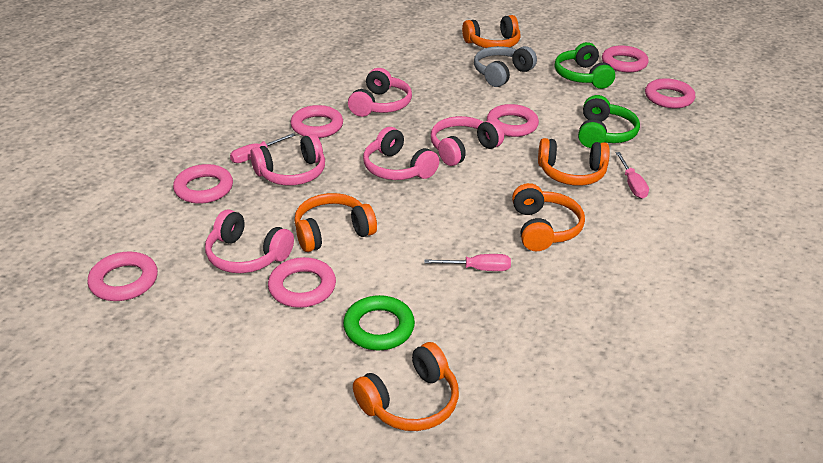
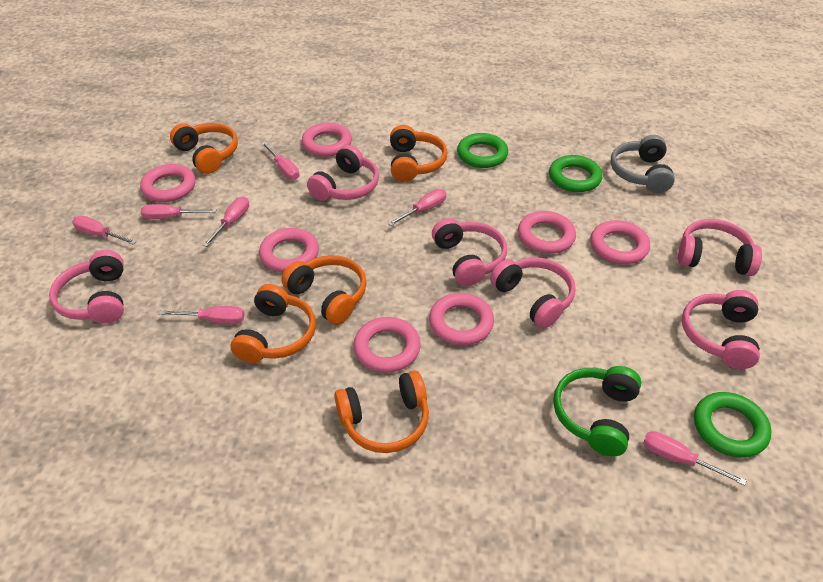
green headphones: 2 -> 1
green ring: 1 -> 3
pink headphones: 5 -> 6
pink screwdriver: 3 -> 7

